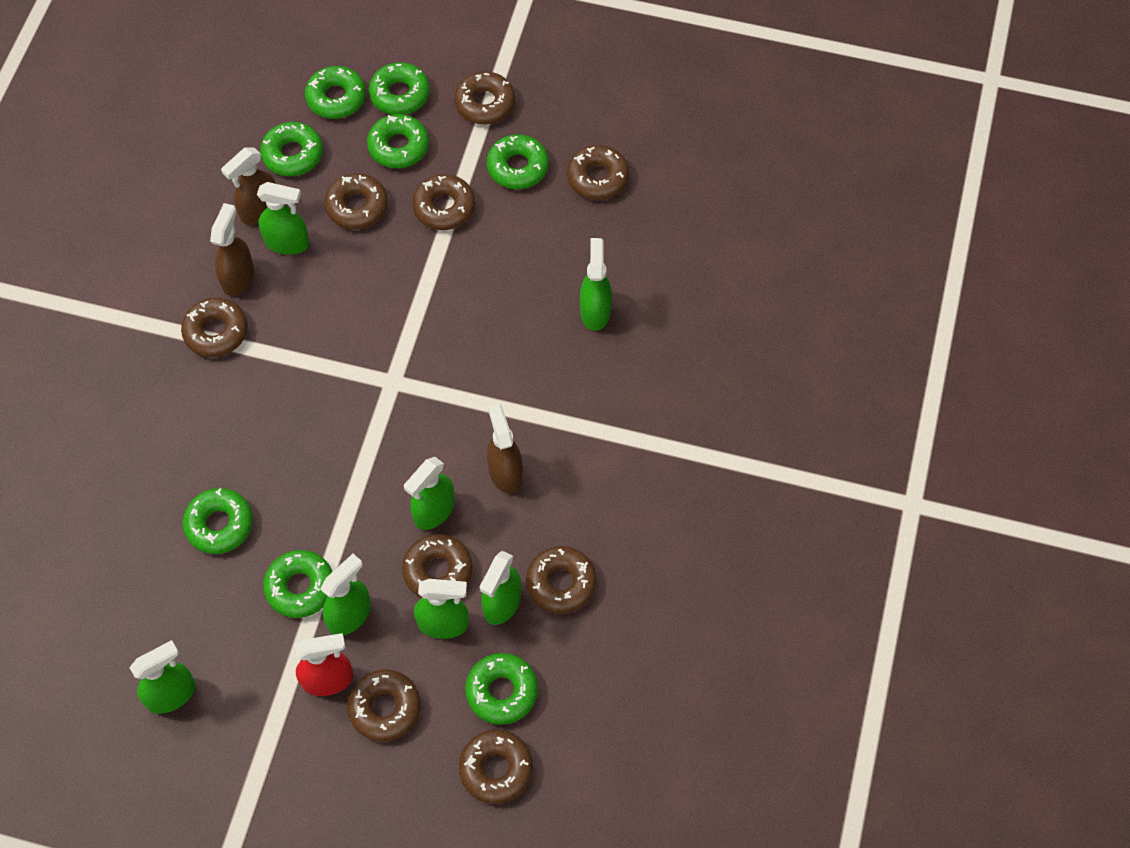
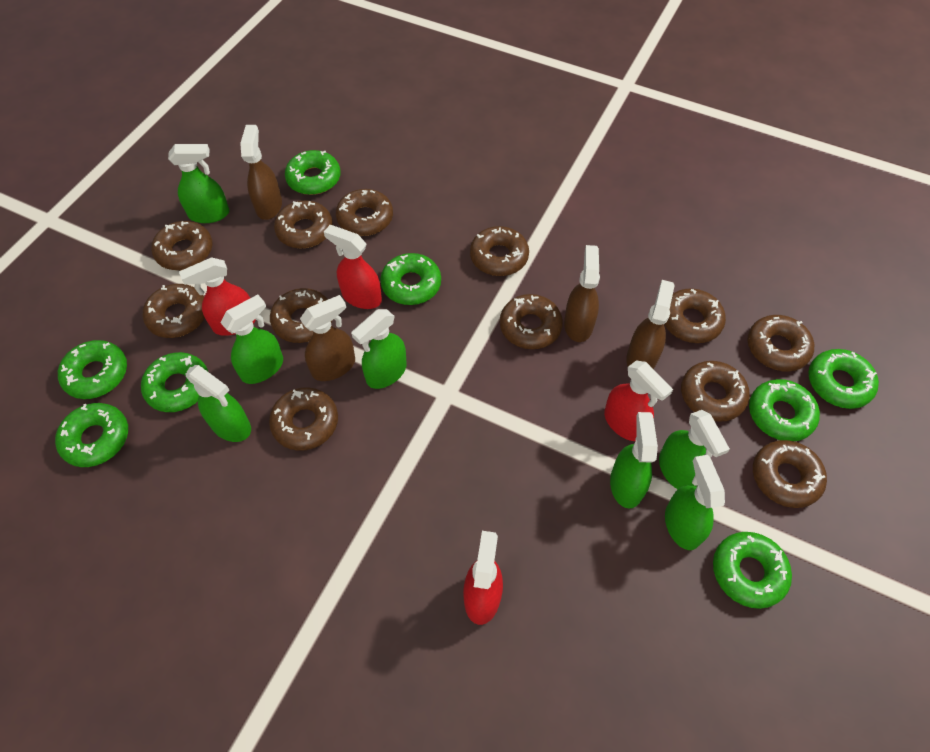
brown donut: 9 -> 12
brown spray bottle: 3 -> 4
red spray bottle: 1 -> 4

